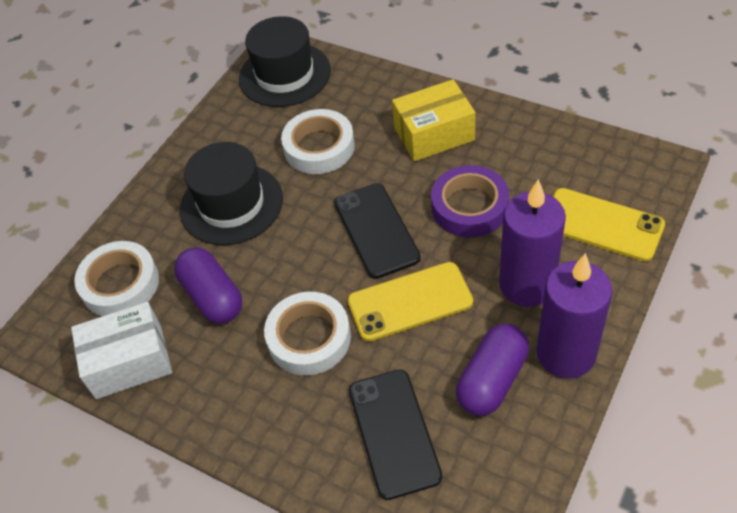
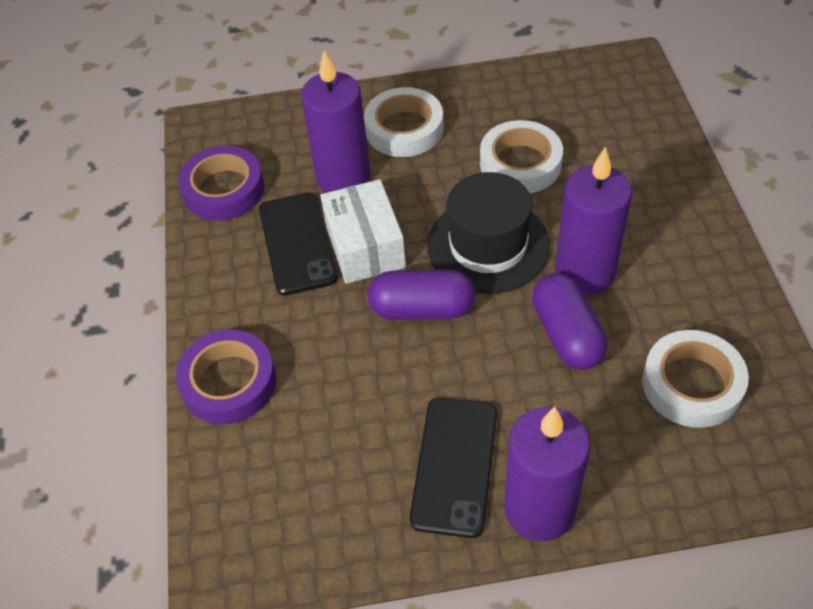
black hat: 2 -> 1
purple candle: 2 -> 3
purple tape: 1 -> 2
yellow box: 1 -> 0
yellow phone: 2 -> 0

